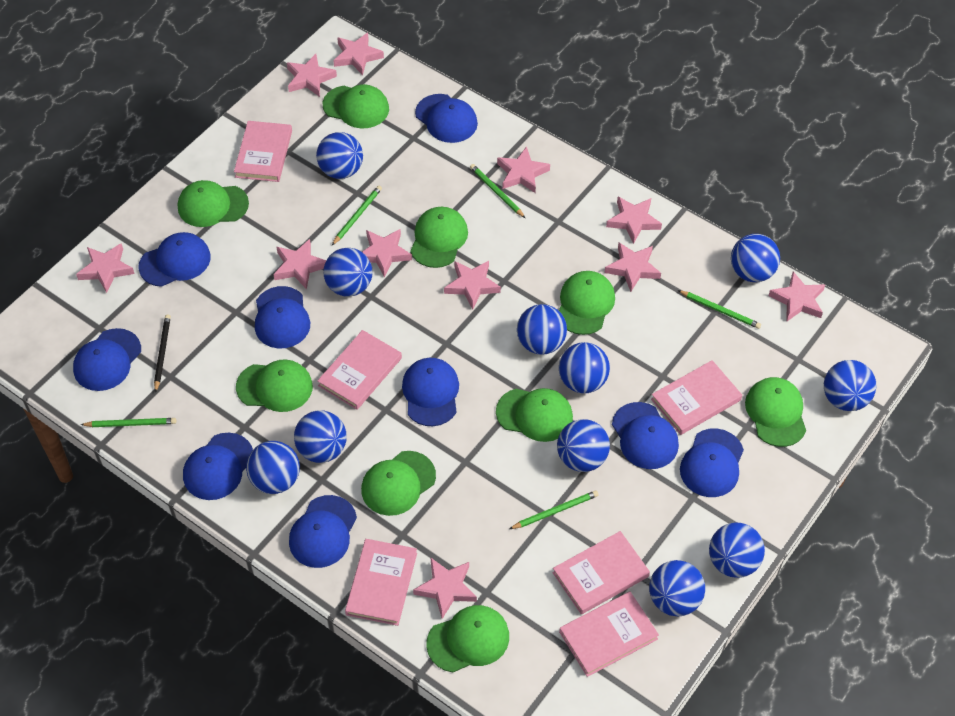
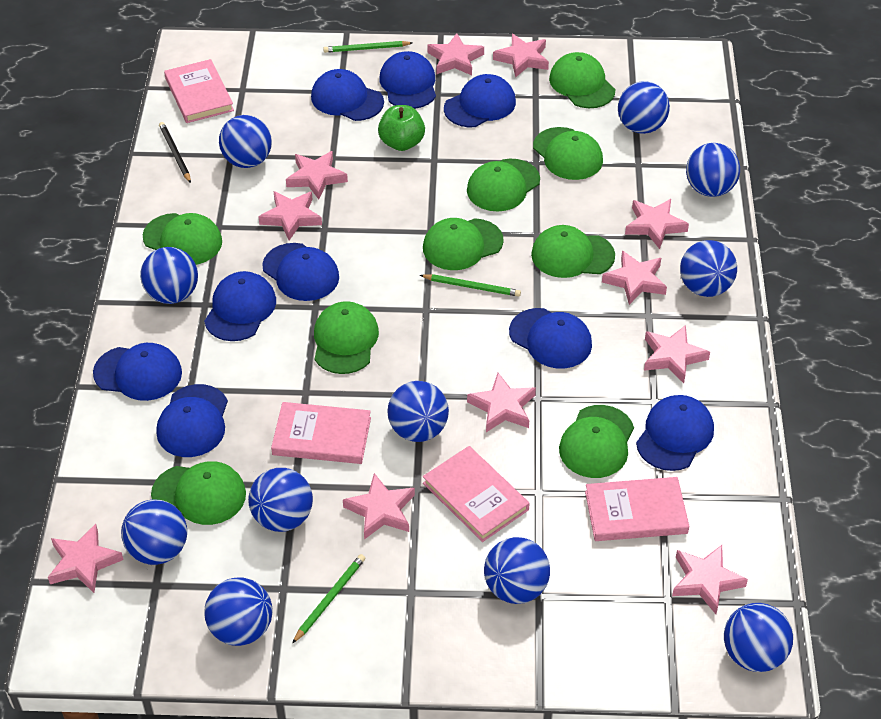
green apple: 0 -> 1
green pencil: 5 -> 3
pink book: 6 -> 4

